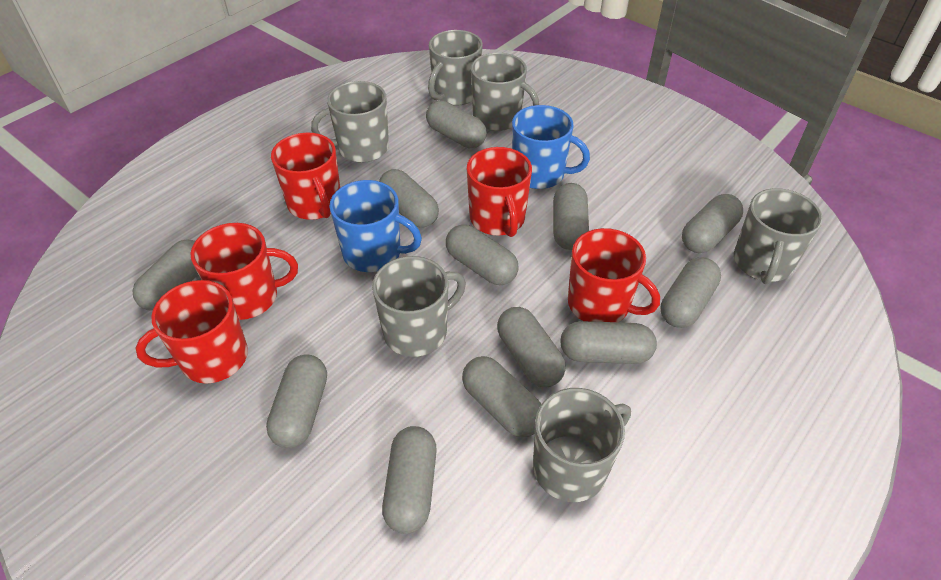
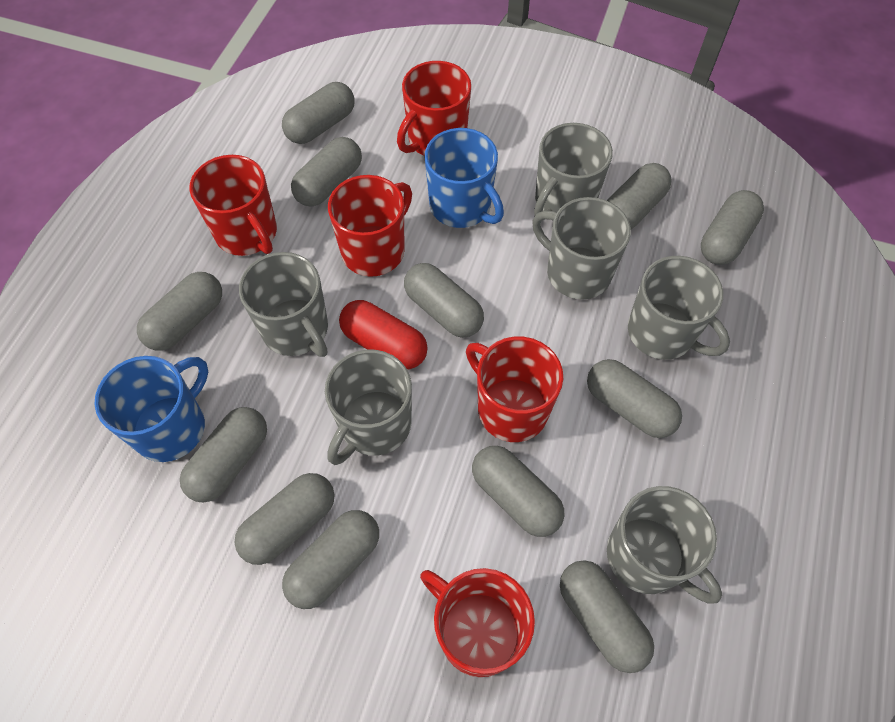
red capsule: 0 -> 1

